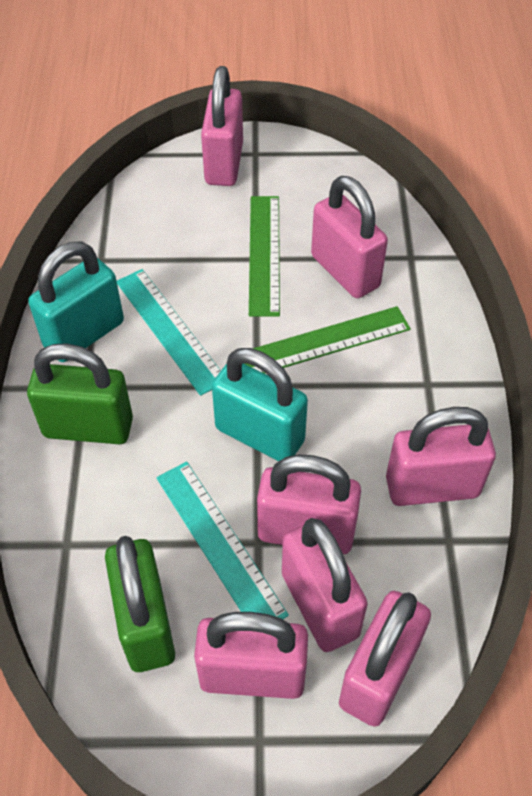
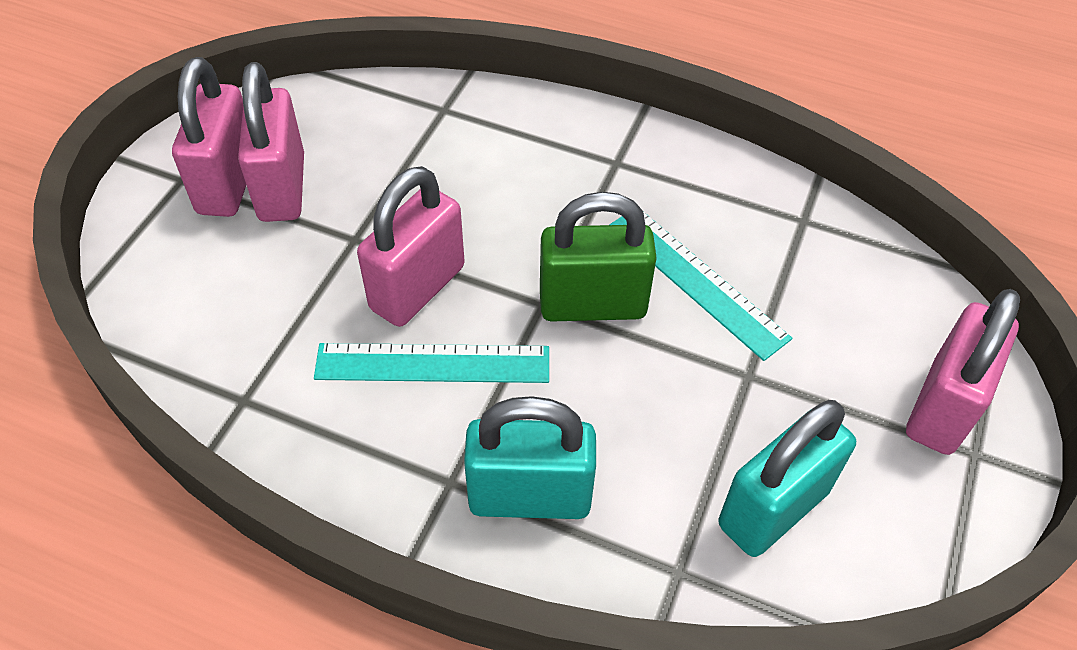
green padlock: 2 -> 1
green ruler: 2 -> 0
pink padlock: 7 -> 4

